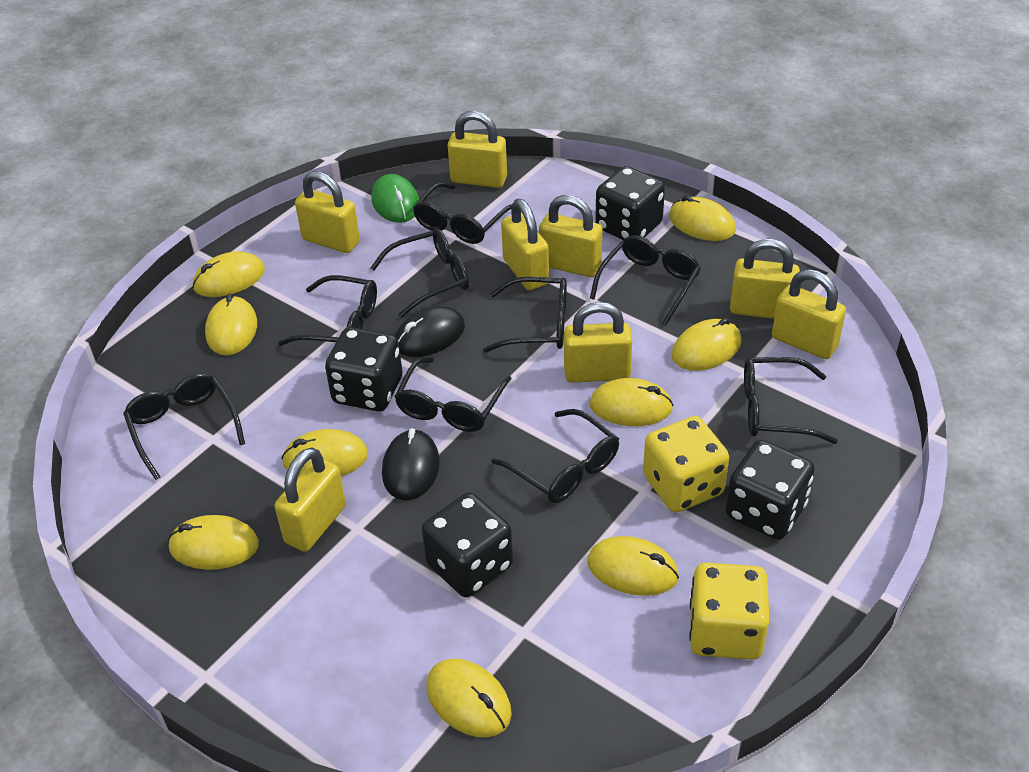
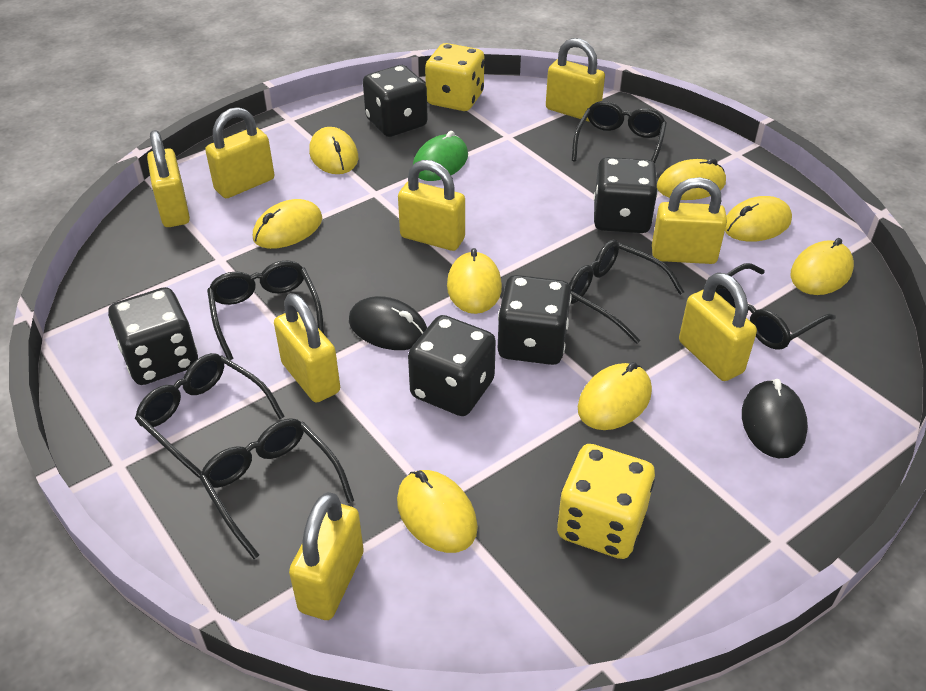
black dice: 4 -> 5
black glasses: 9 -> 6
yellow mouse: 9 -> 8

